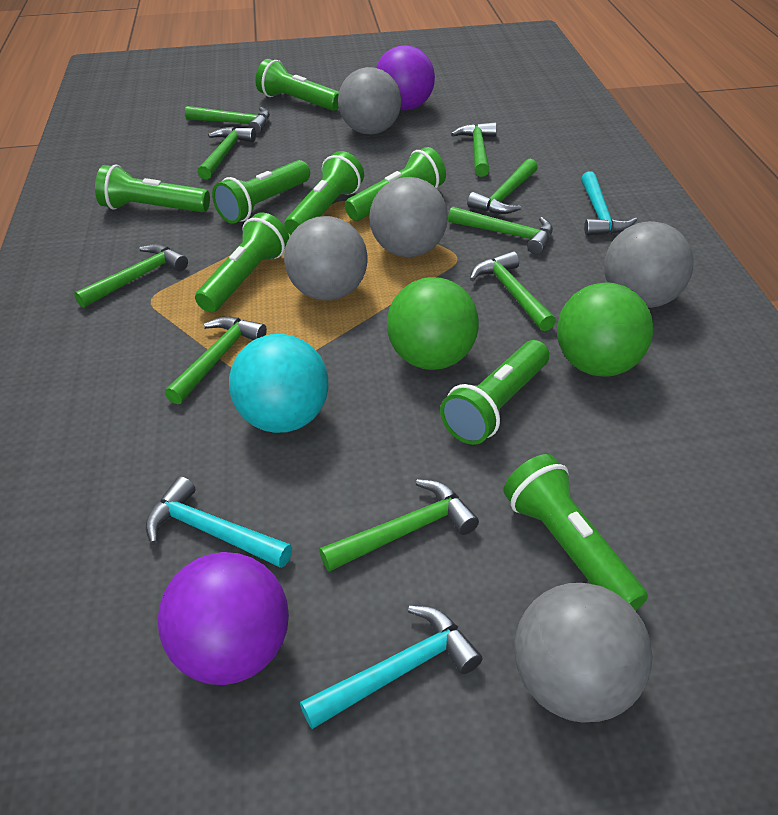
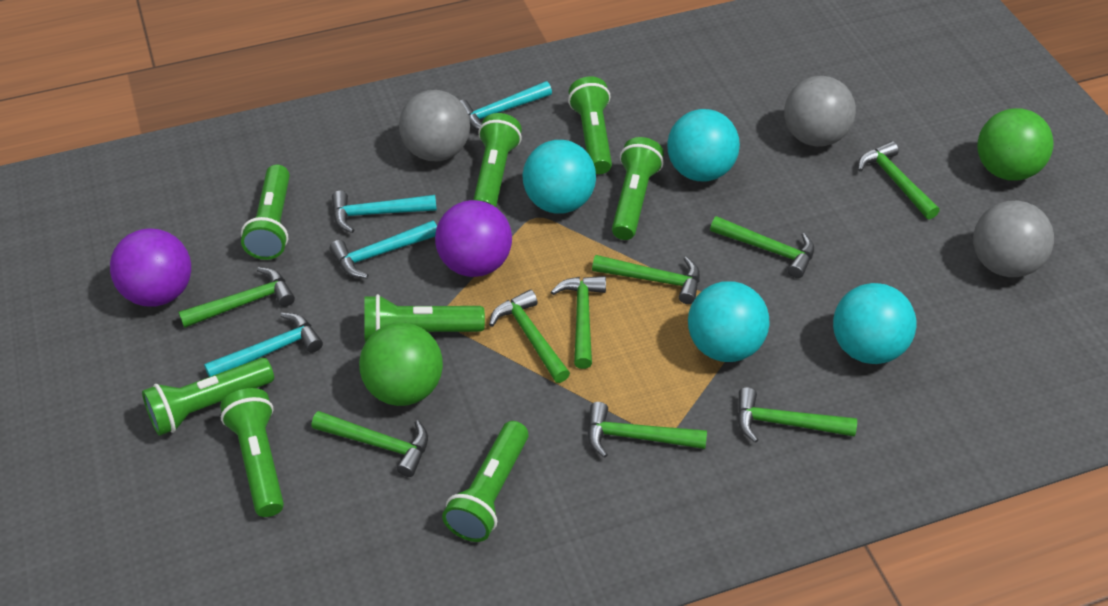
grey ball: 5 -> 3
turquoise ball: 1 -> 4
turquoise hammer: 3 -> 4

